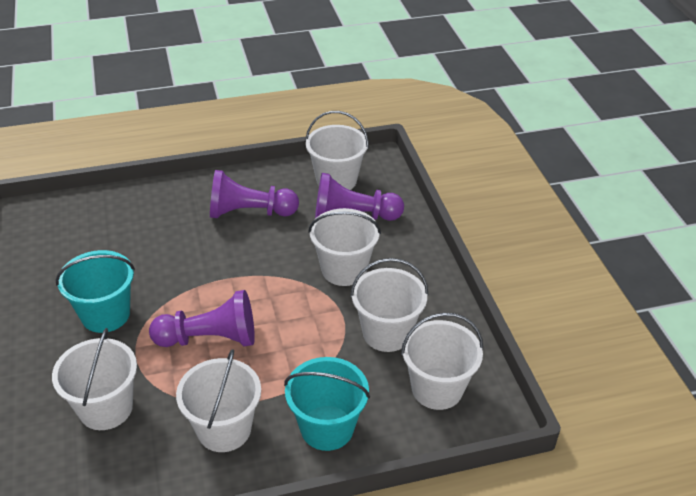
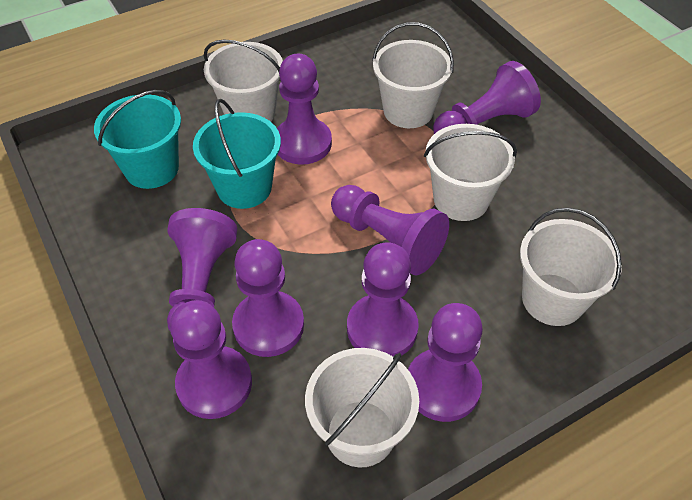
purple pawn: 3 -> 8
white bucket: 6 -> 5

